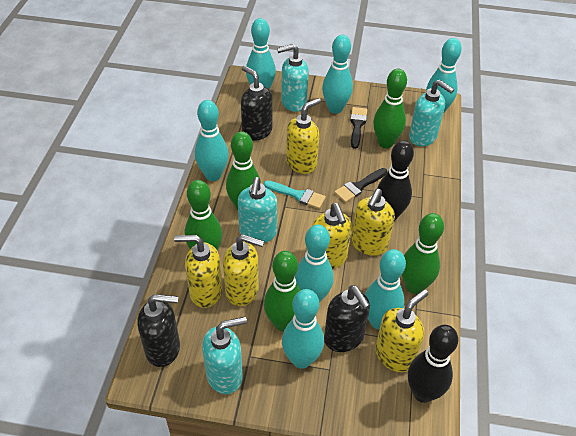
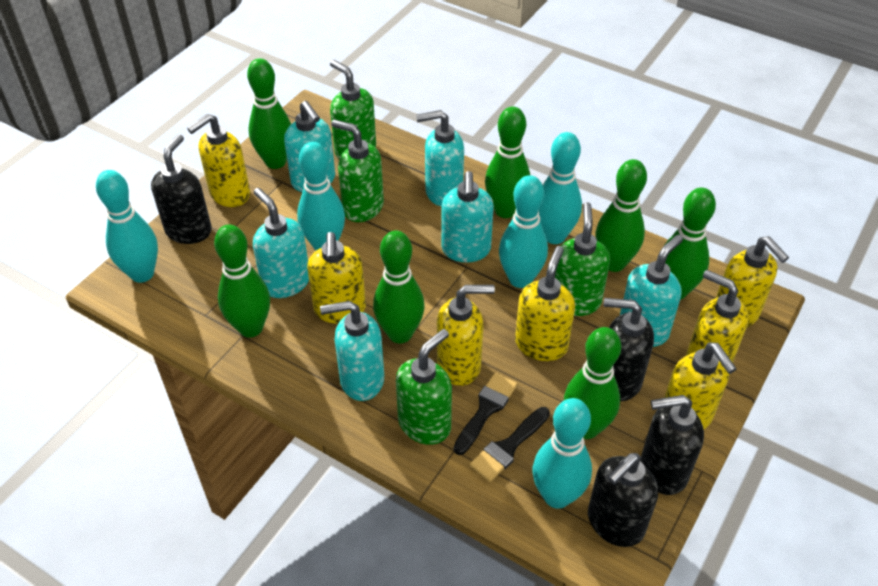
black bowling pin: 2 -> 0
black soap dispenser: 3 -> 4
green bowling pin: 5 -> 7
green soap dispenser: 0 -> 4
turquoise bowling pin: 7 -> 5
turquoise brush: 1 -> 0
turquoise soap dispenser: 4 -> 6
yellow soap dispenser: 6 -> 7

